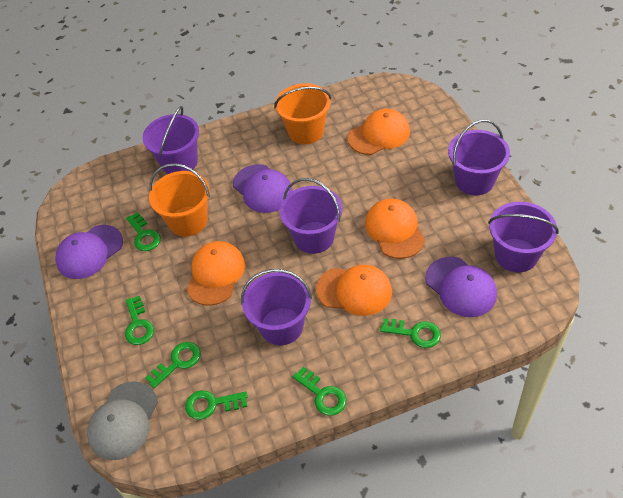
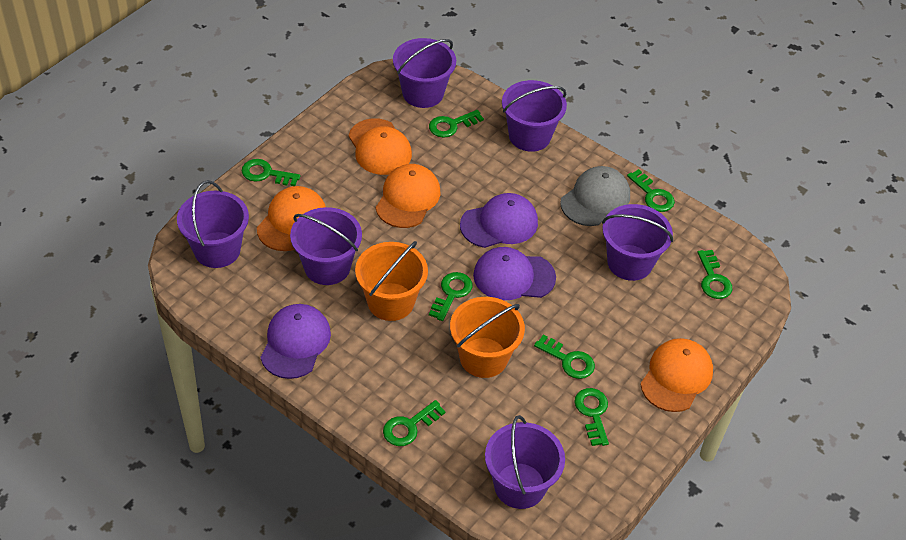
green key: 6 -> 8
purple bucket: 5 -> 6

